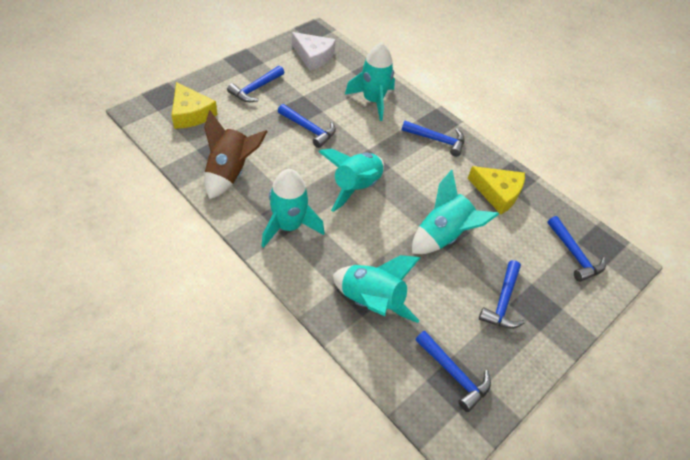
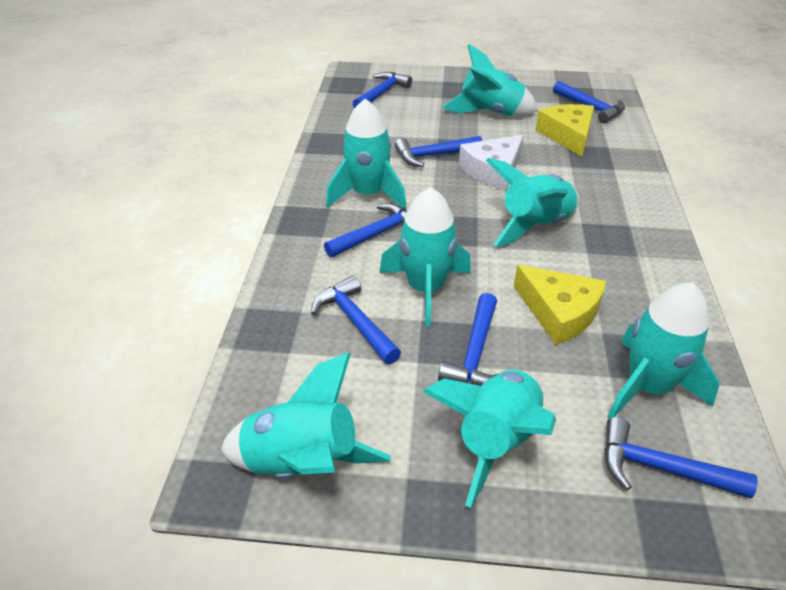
blue hammer: 6 -> 7
brown rocket: 1 -> 0
turquoise rocket: 5 -> 7

